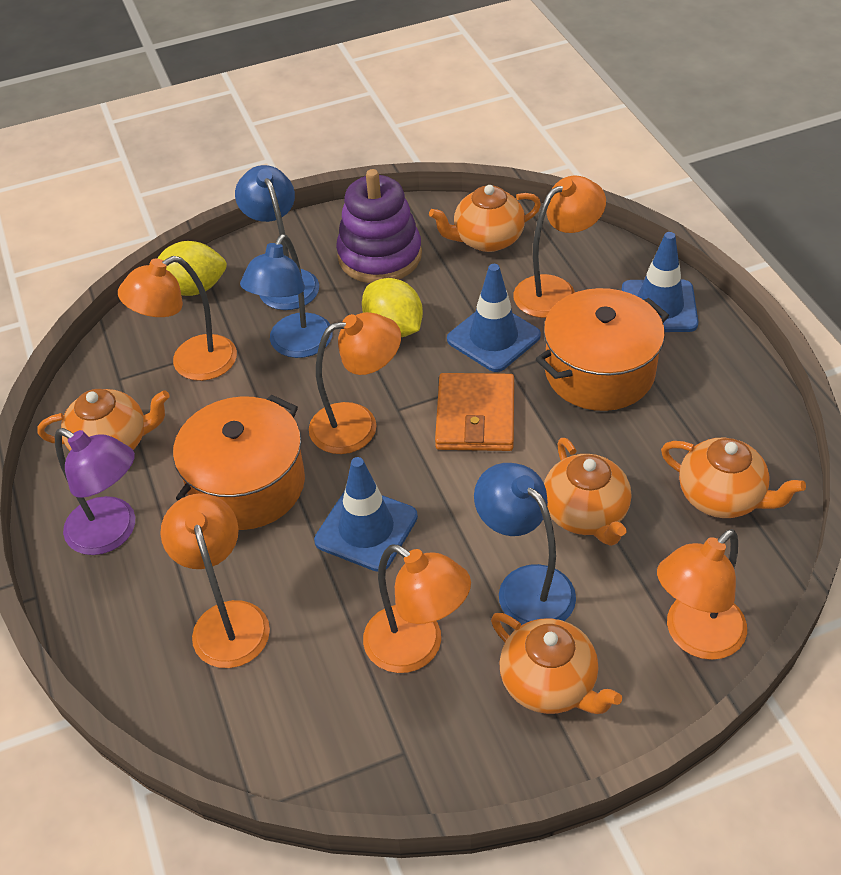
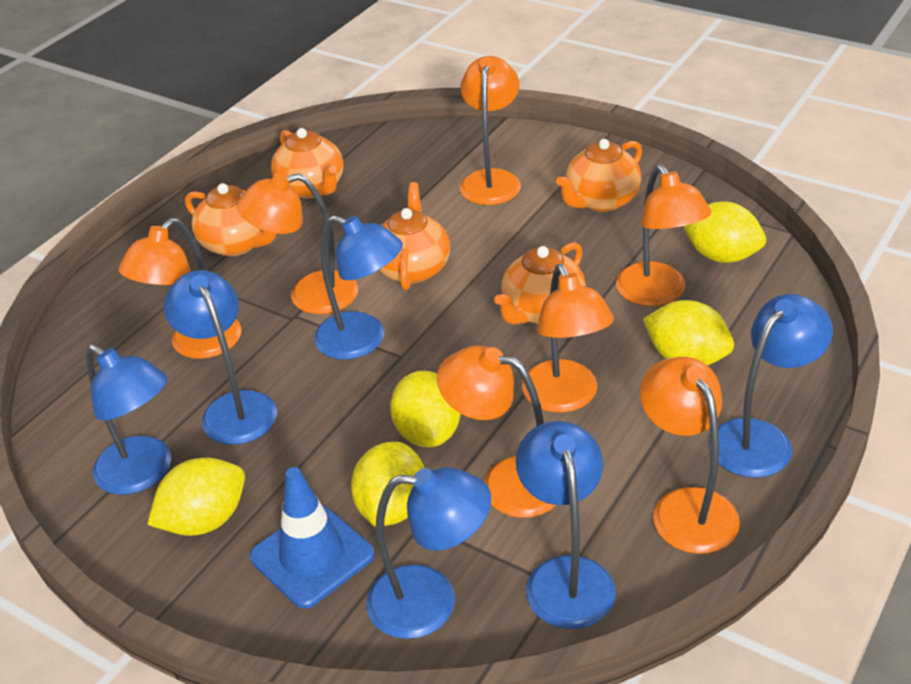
blue lamp: 3 -> 6
blue traffic cone: 3 -> 1
orange lamp: 6 -> 7
orange pot: 2 -> 0
orange wallet: 1 -> 0
purple lamp: 1 -> 0
purple stacking toy: 1 -> 0
yellow lemon: 2 -> 5

